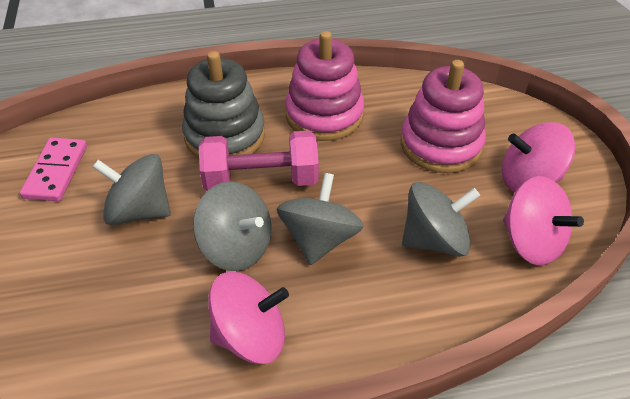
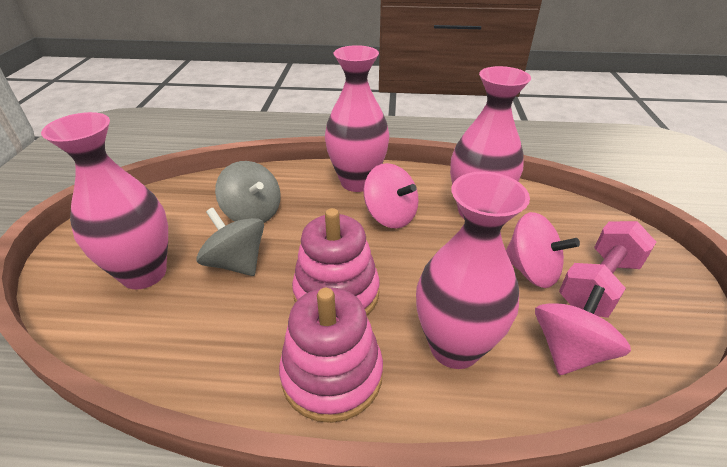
grey spinning top: 4 -> 2
grey stacking toy: 1 -> 0
pink domino: 1 -> 0
pink vase: 0 -> 4

